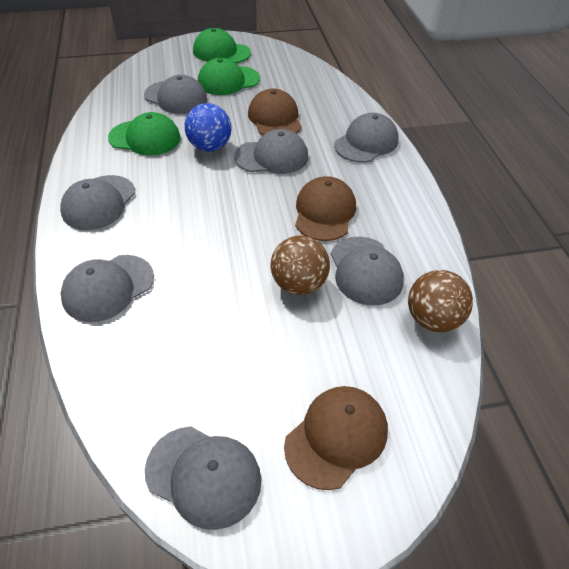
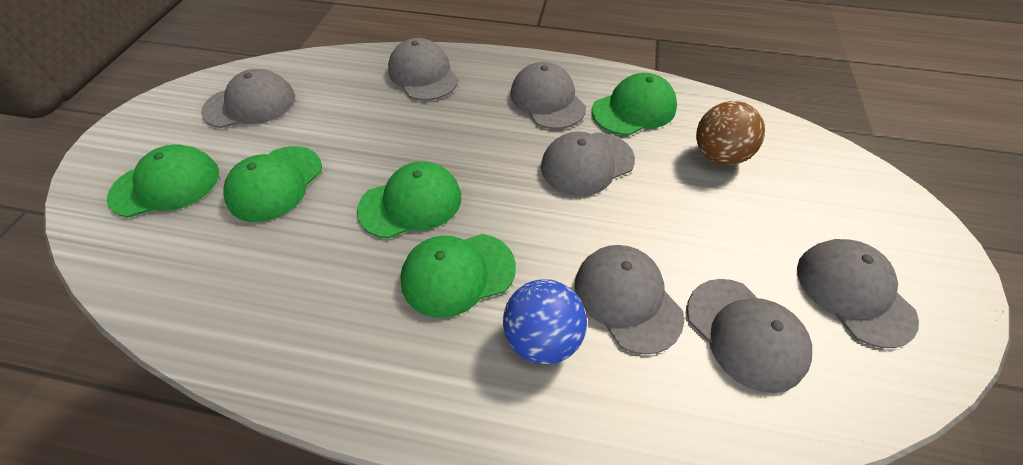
brown ball: 2 -> 1
brown cap: 3 -> 0
green cap: 3 -> 5

